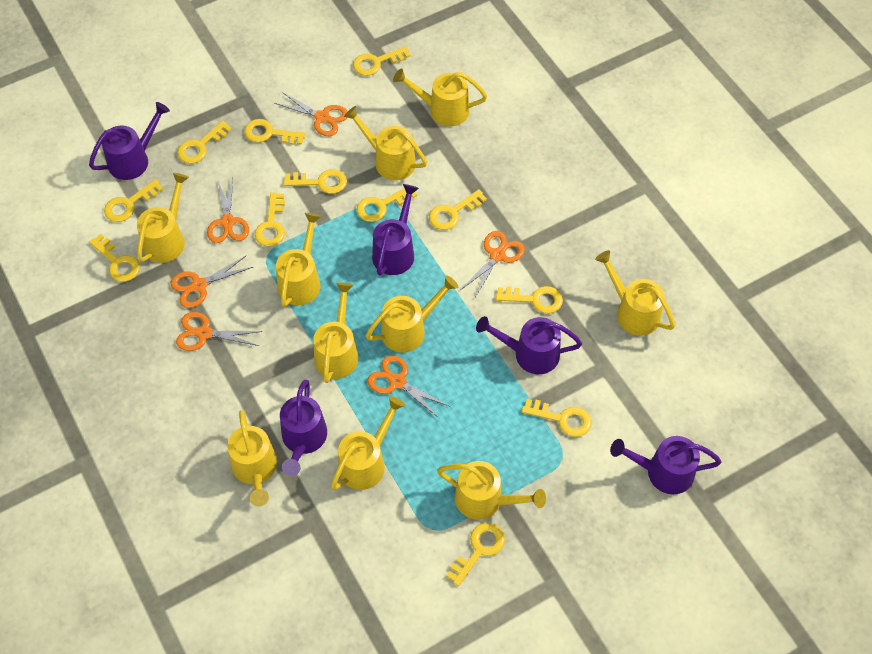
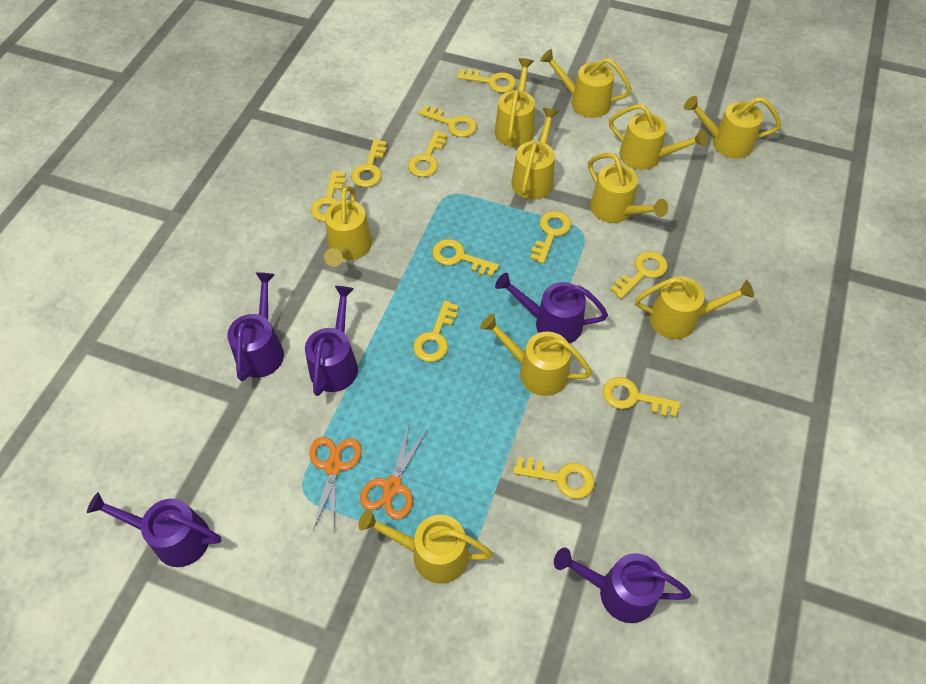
orange scissors: 6 -> 2
yellow key: 12 -> 11

